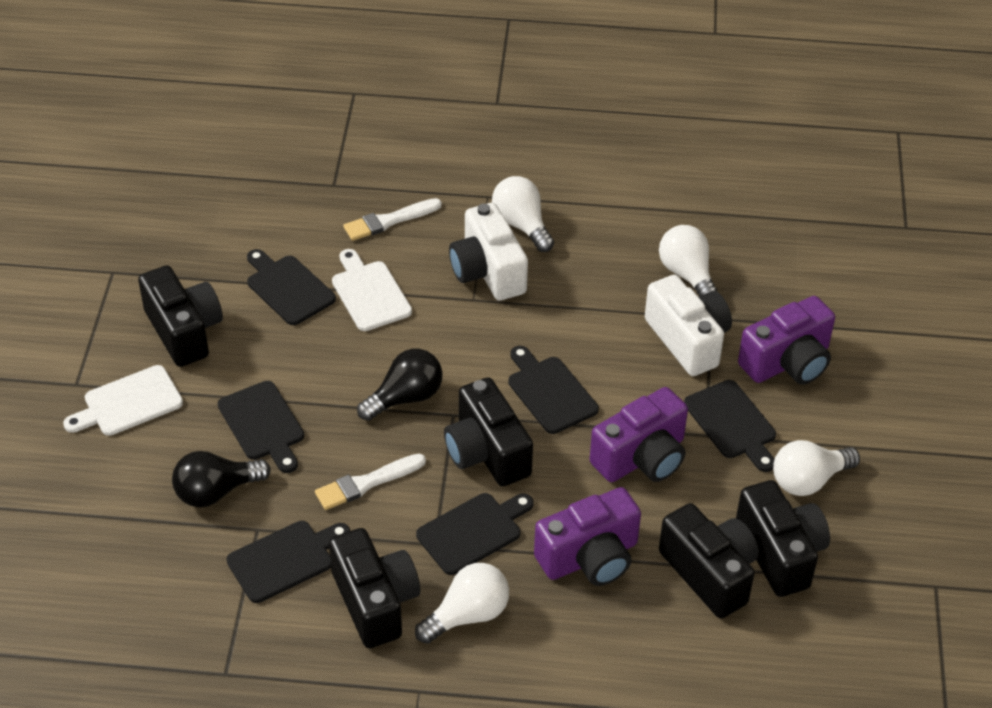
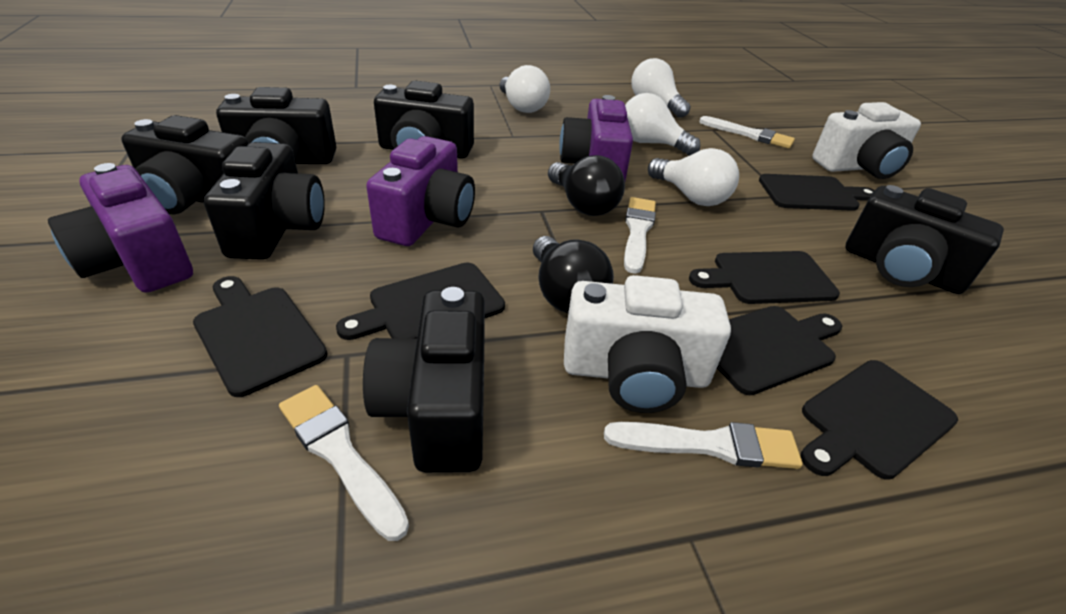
black camera: 5 -> 6
white brush: 2 -> 4
white cutting board: 2 -> 0

